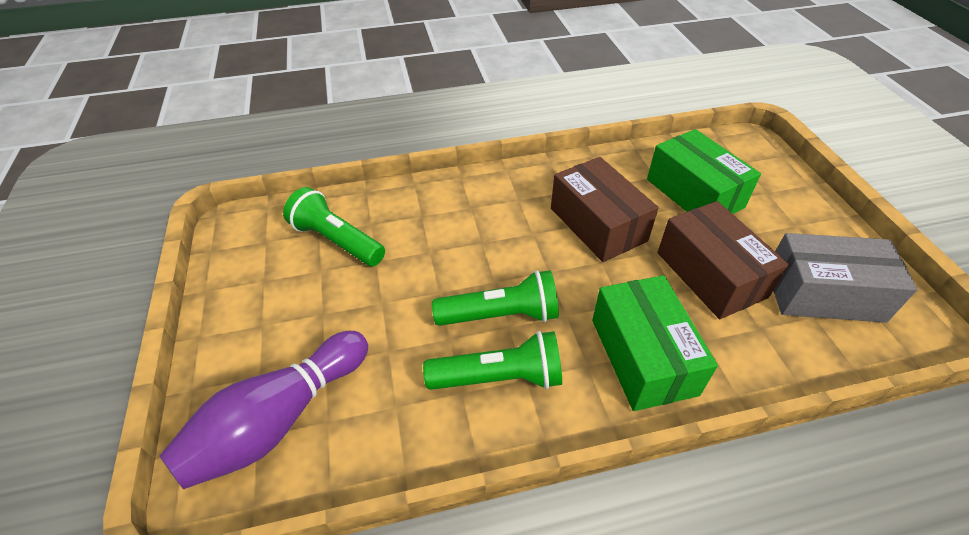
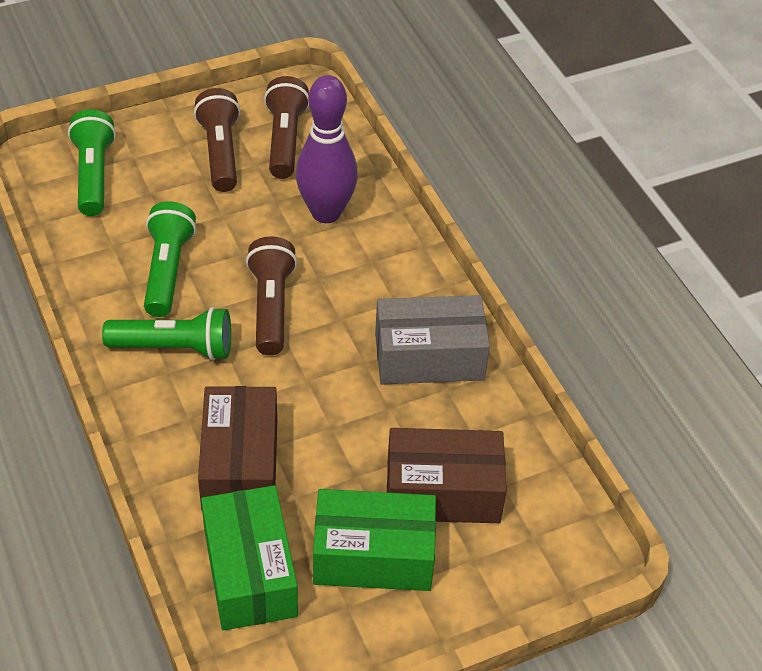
brown flashlight: 0 -> 3

